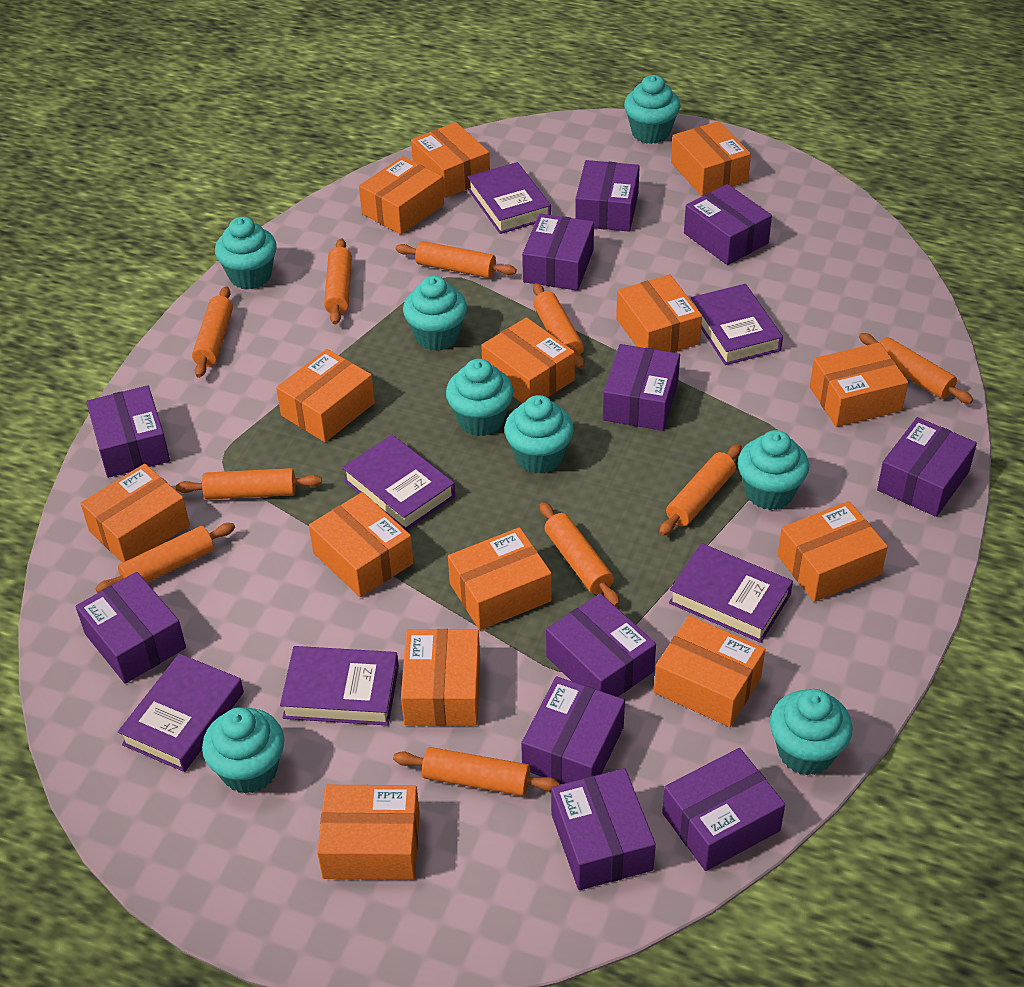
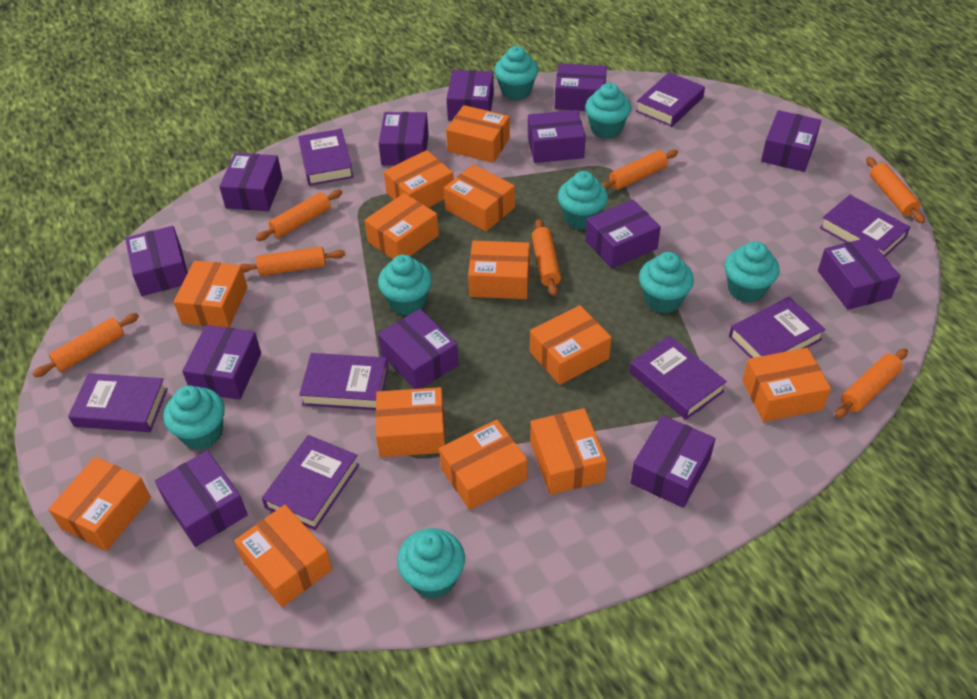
orange box: 14 -> 13
orange rolling pin: 10 -> 7
purple book: 6 -> 8
purple box: 11 -> 13

